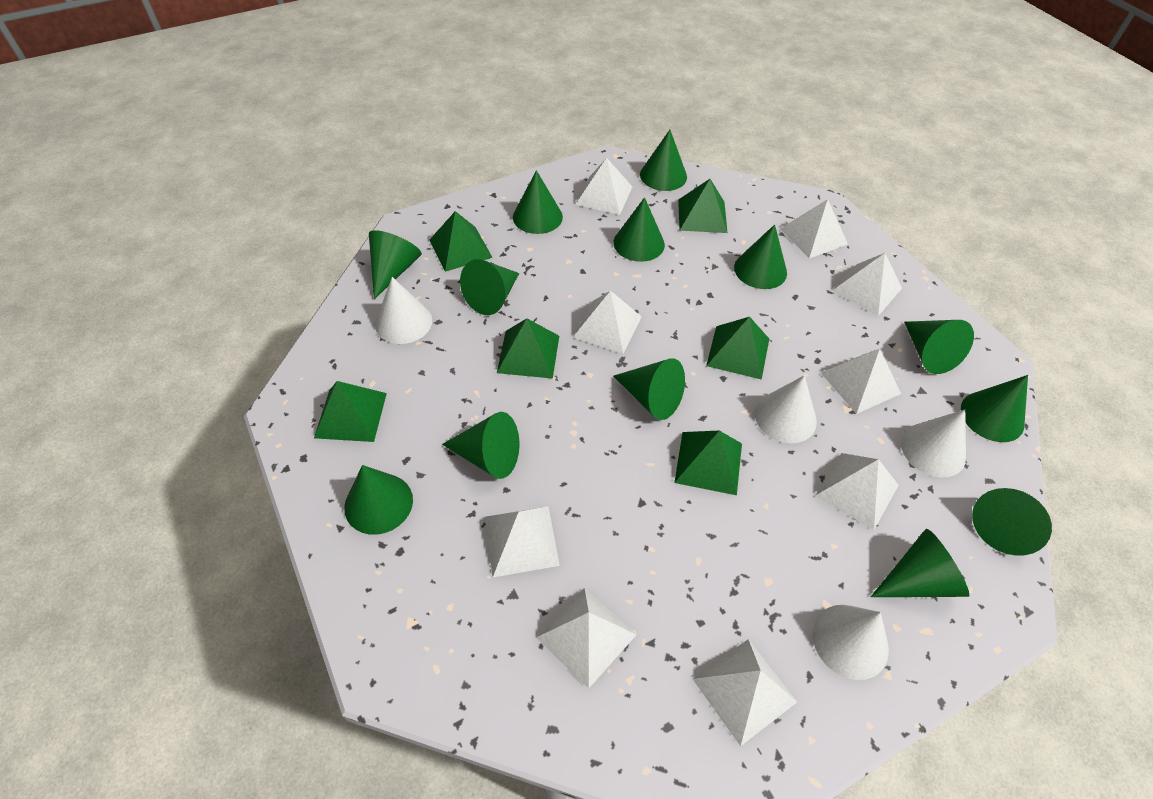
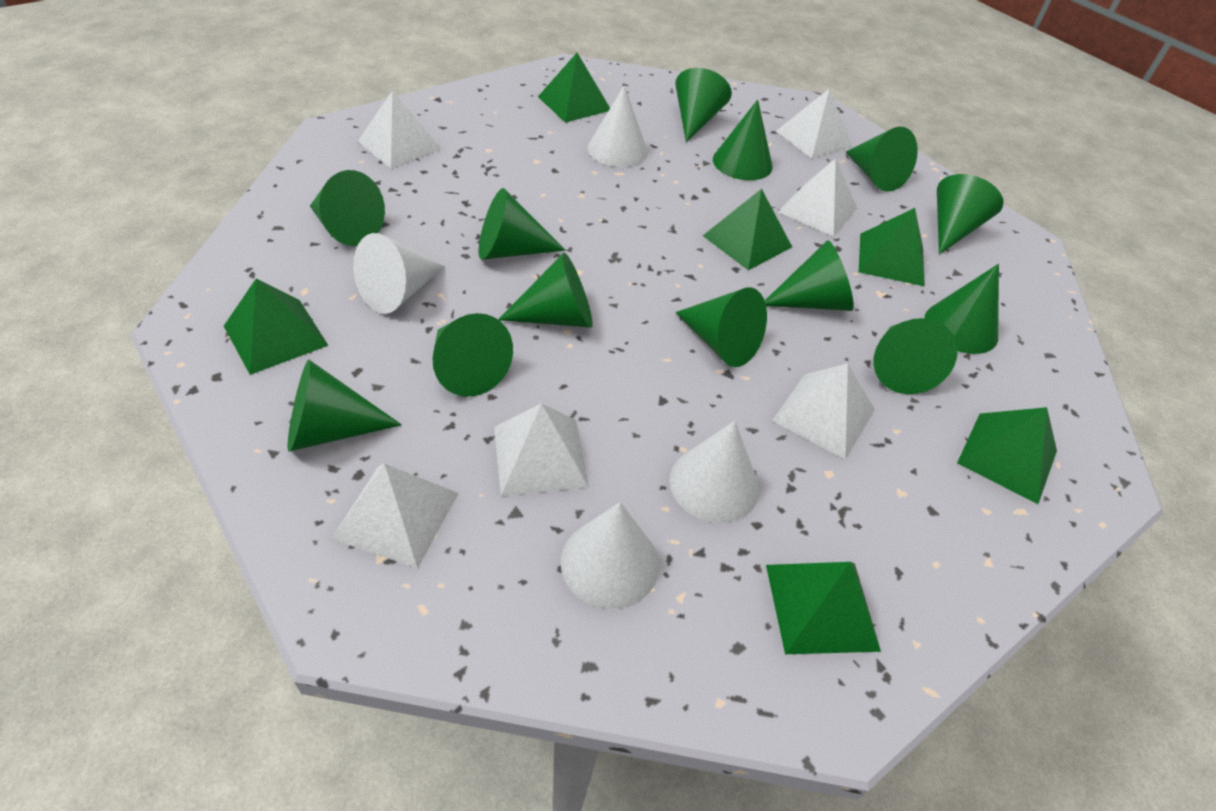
white pyramid: 9 -> 6

